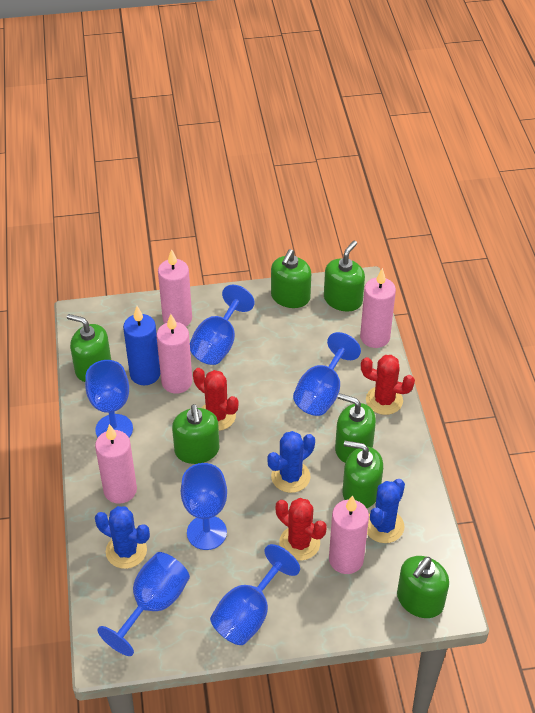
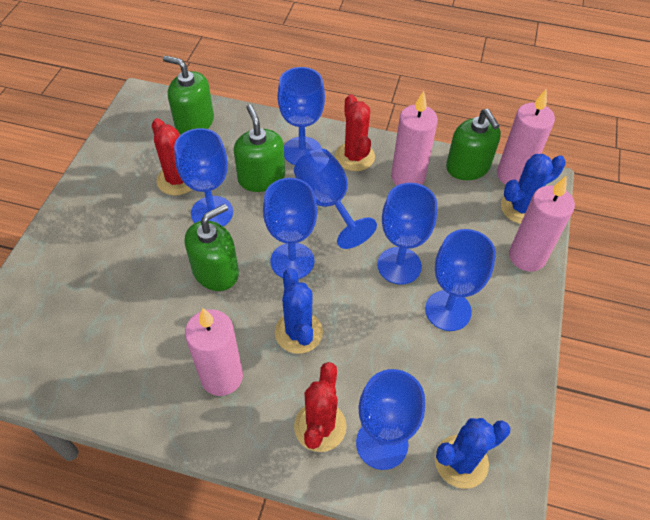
blue candle: 1 -> 0
blue goblet: 6 -> 7
green soap dispenser: 7 -> 4
pink candle: 5 -> 4

